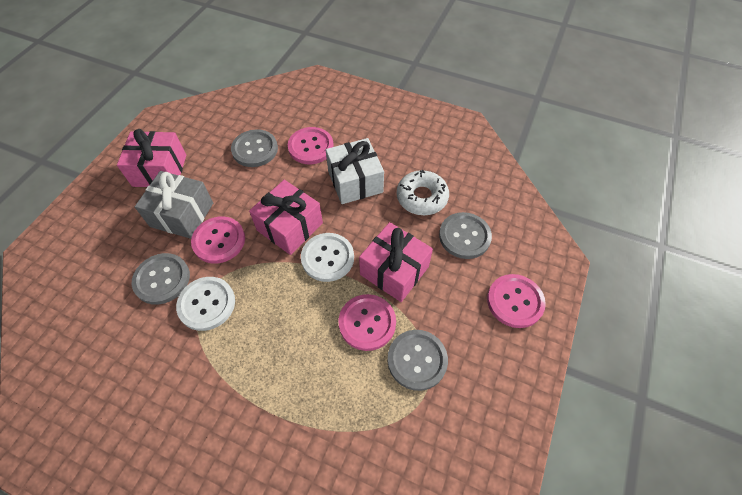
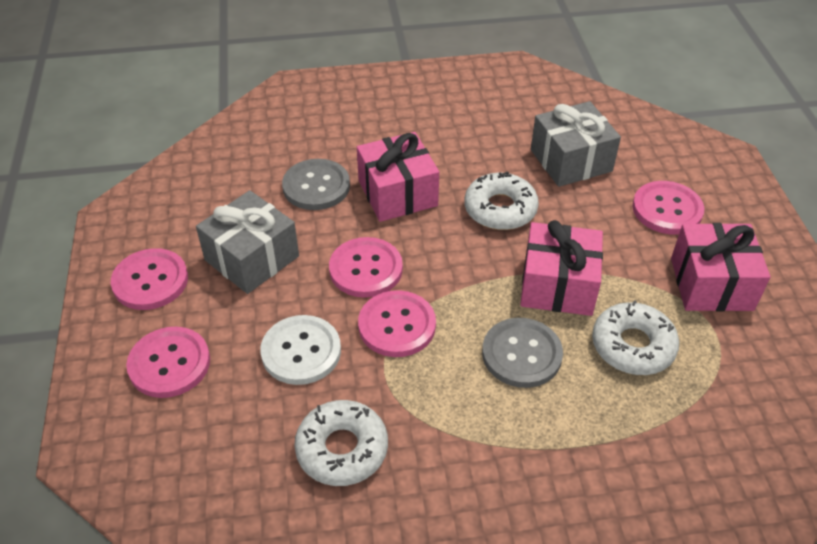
grey button: 4 -> 2
grey gift: 1 -> 2
pink button: 4 -> 5
white button: 2 -> 1
white donut: 1 -> 3
white gift: 1 -> 0

